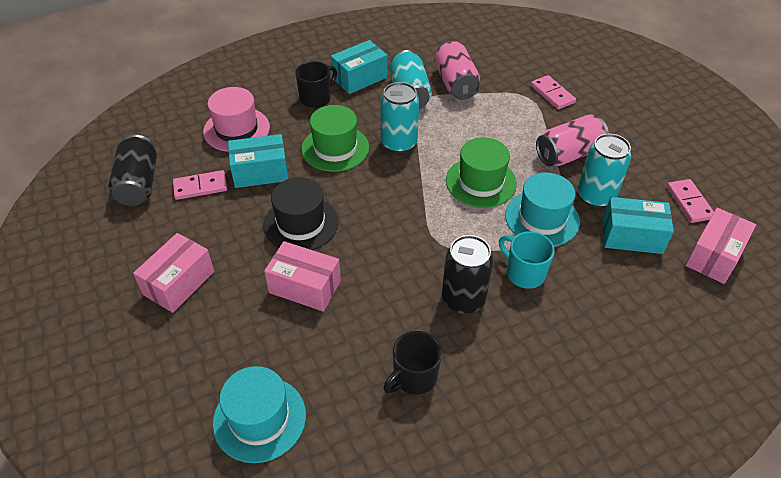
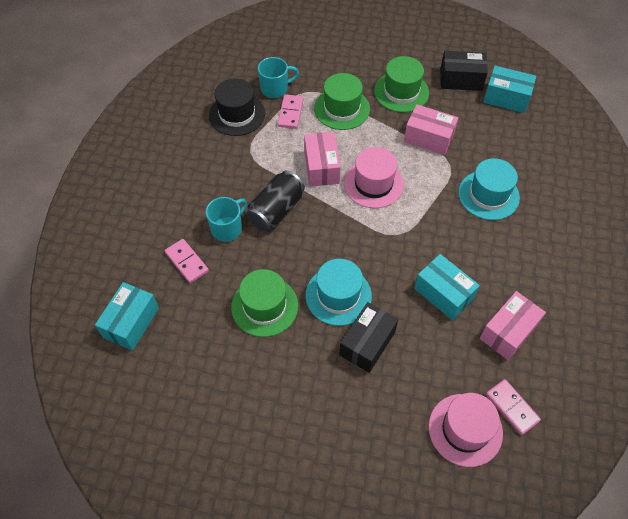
black box: 0 -> 2
black can: 2 -> 1
black mug: 2 -> 0
green hat: 2 -> 3
pink can: 2 -> 0
pink hat: 1 -> 2
turquoise can: 3 -> 0
turquoise mug: 1 -> 2

